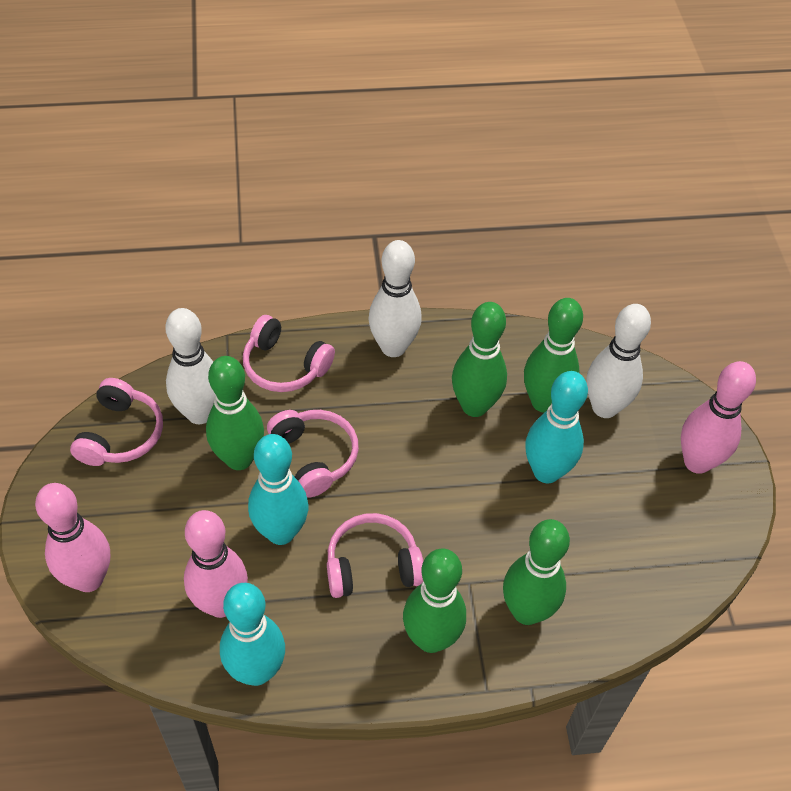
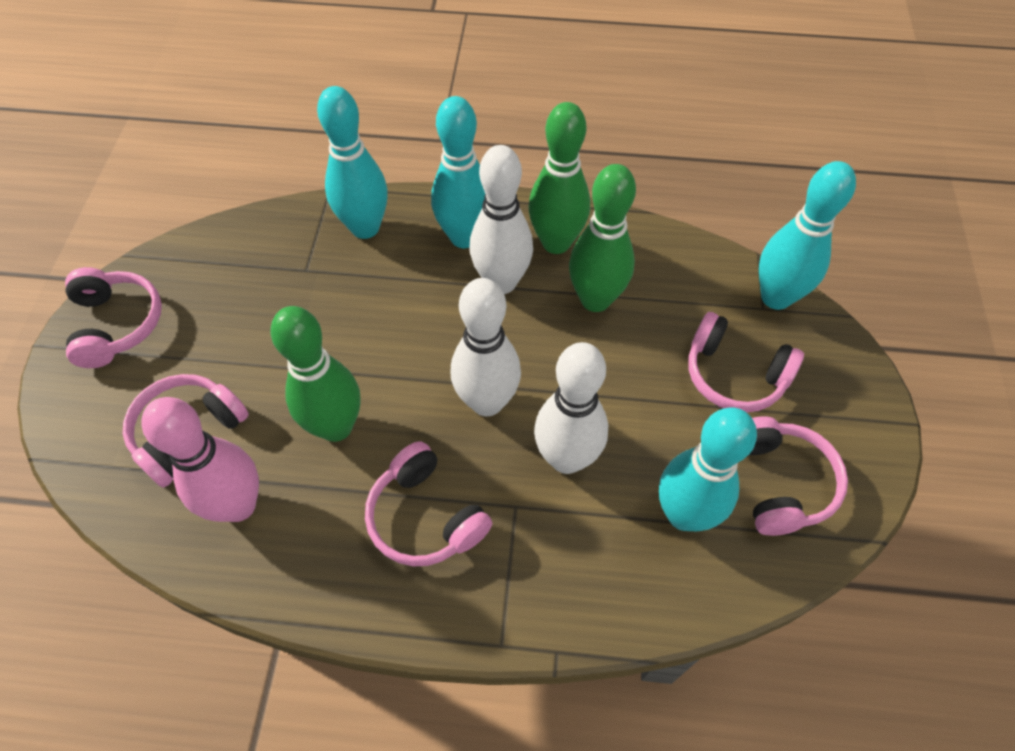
green bowling pin: 5 -> 3
pink bowling pin: 3 -> 1
pink headphones: 4 -> 5
turquoise bowling pin: 3 -> 4

